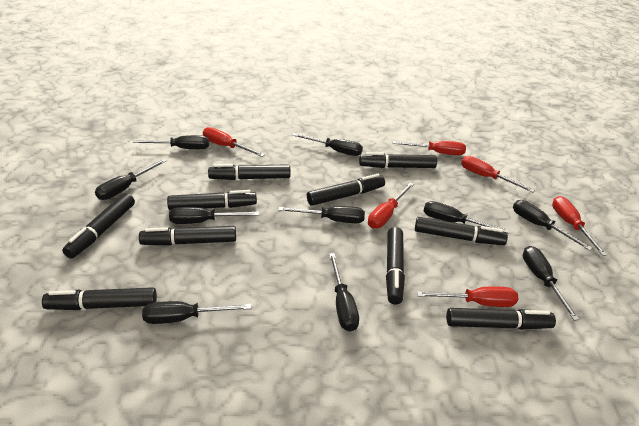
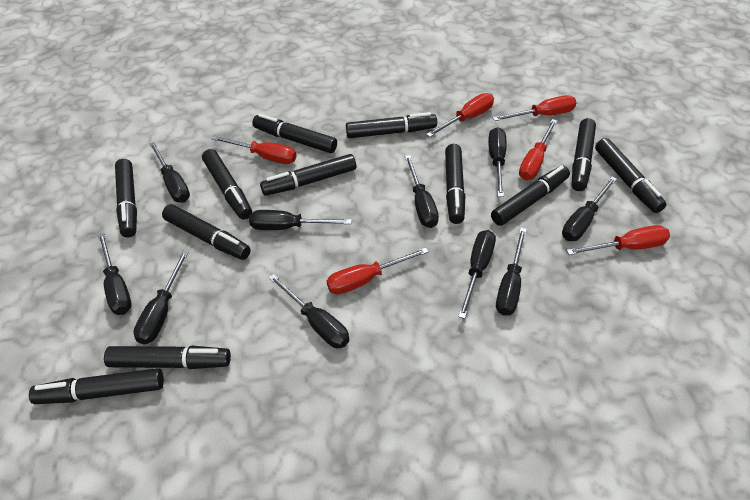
black marker: 10 -> 12

